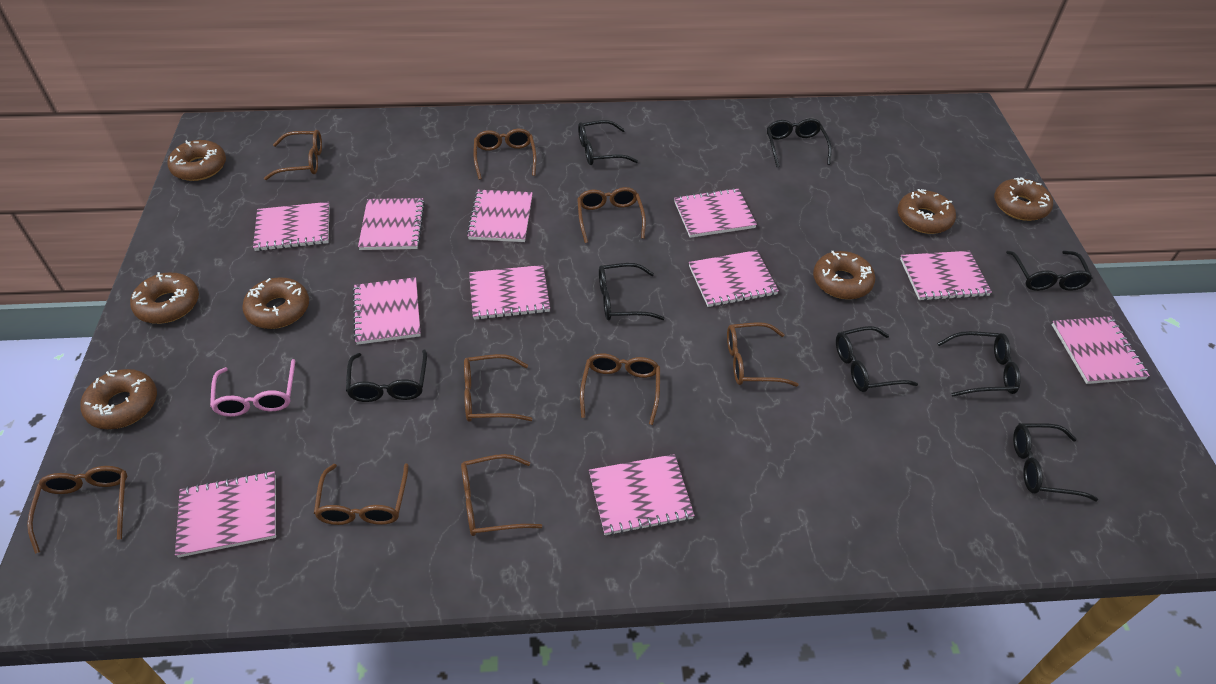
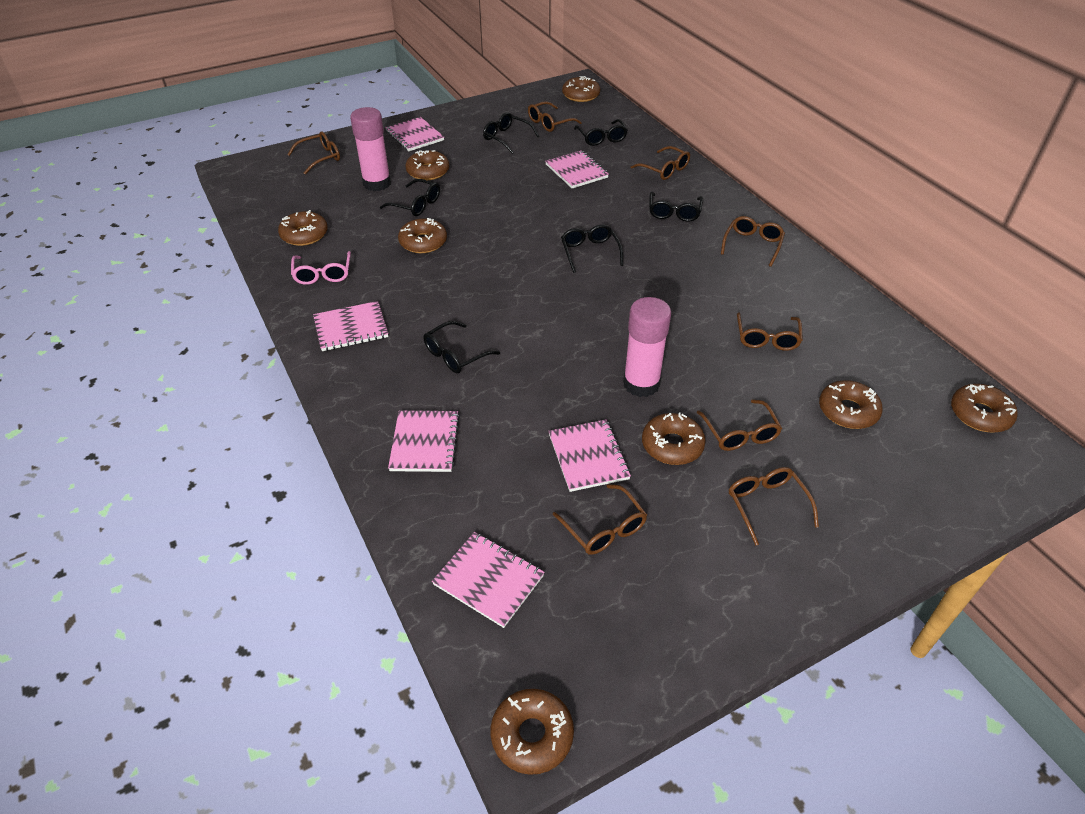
black glasses: 8 -> 6
brown donut: 7 -> 8
brown glasses: 9 -> 8
pink glue stick: 0 -> 2
pink notebook: 11 -> 6

